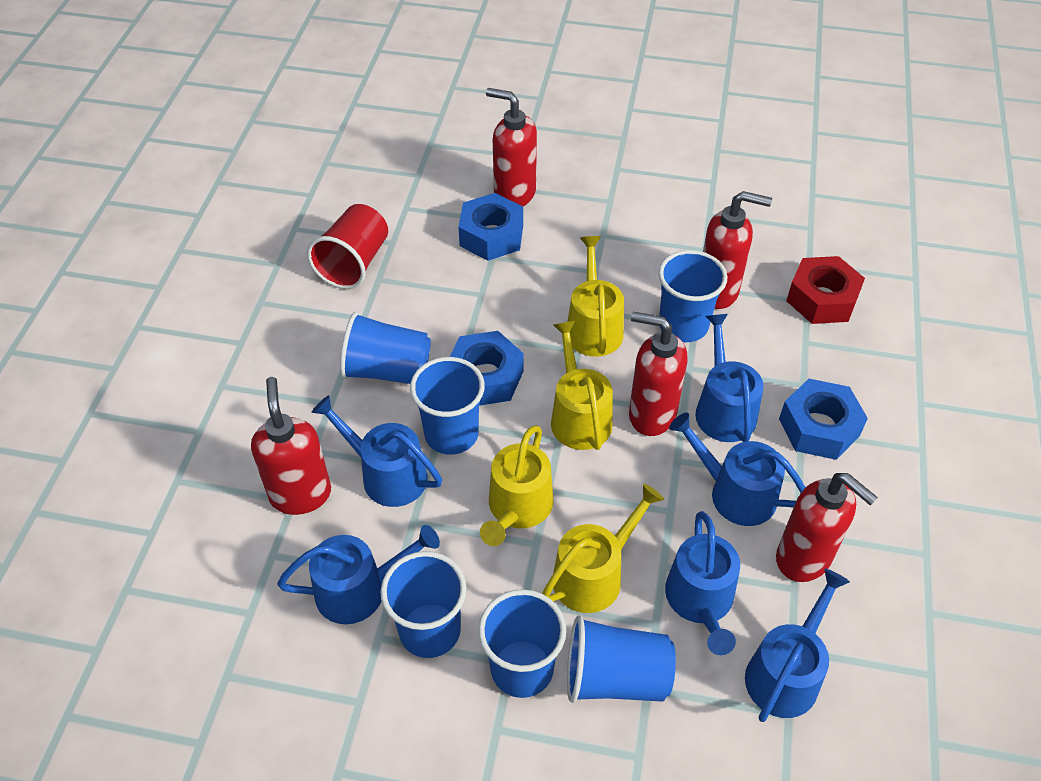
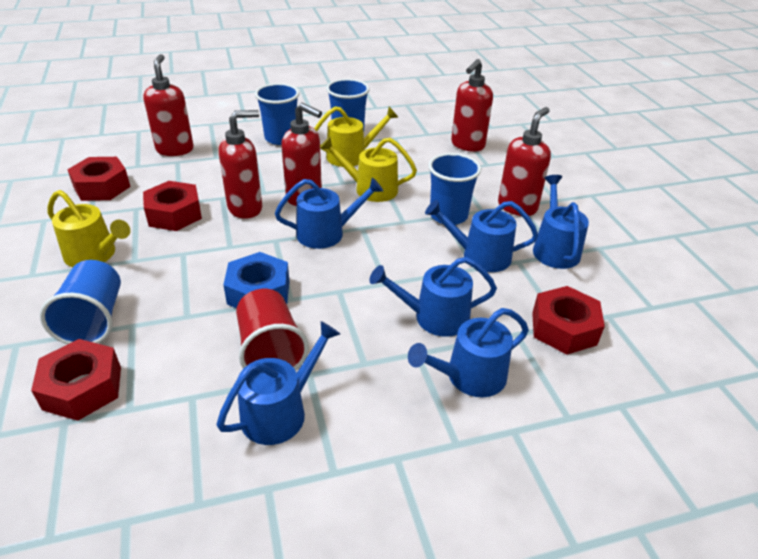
blue cup: 6 -> 4
blue nut: 3 -> 1
red nut: 1 -> 4
yellow watering can: 4 -> 3

